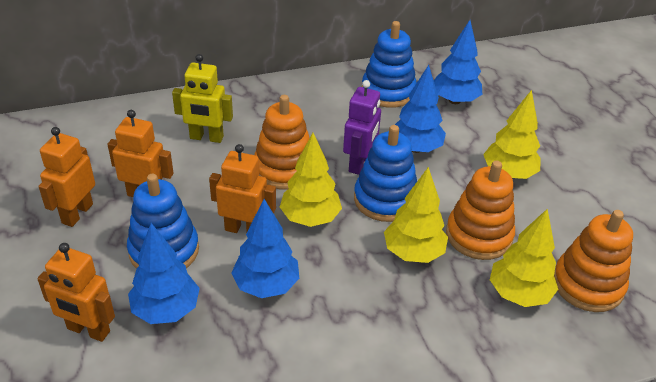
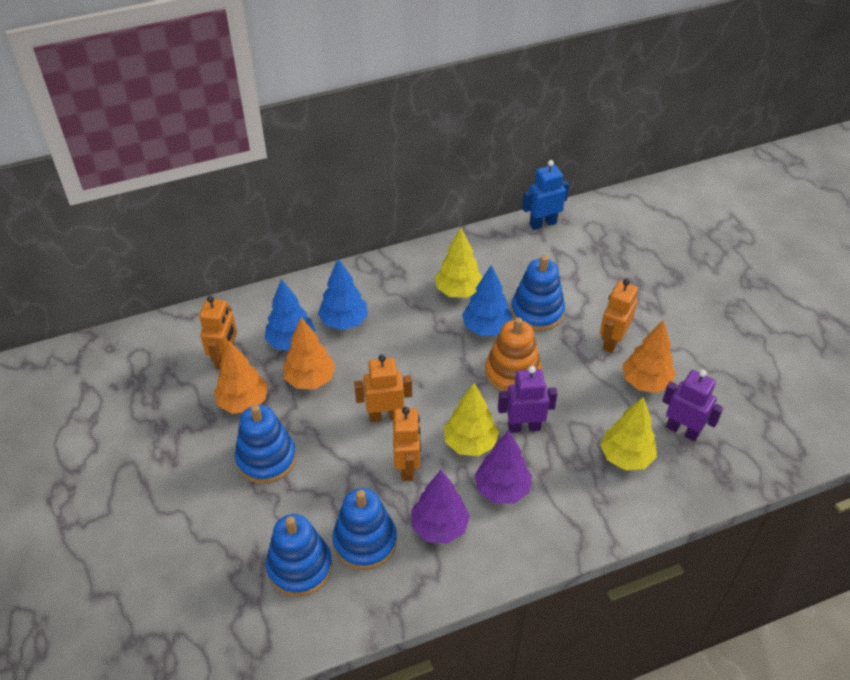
blue robot: 0 -> 1
blue stacking toy: 3 -> 4
blue tree: 4 -> 3
orange stacking toy: 3 -> 1
orange tree: 0 -> 3
purple robot: 1 -> 2
purple tree: 0 -> 2
yellow robot: 1 -> 0
yellow tree: 4 -> 3

